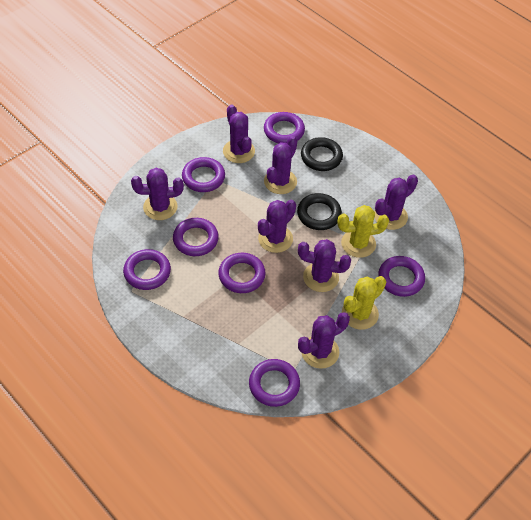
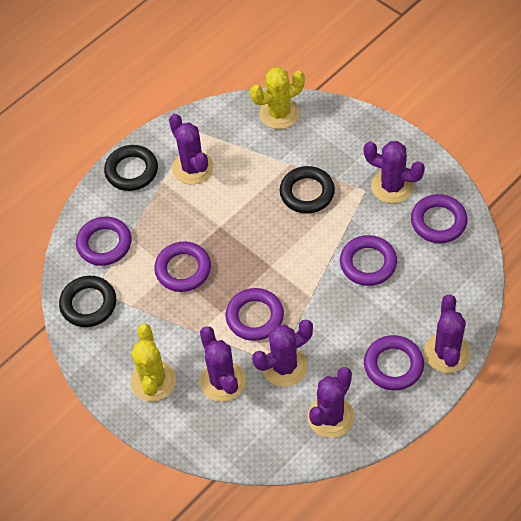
black ring: 2 -> 3
purple cactus: 7 -> 6
purple ring: 7 -> 6

